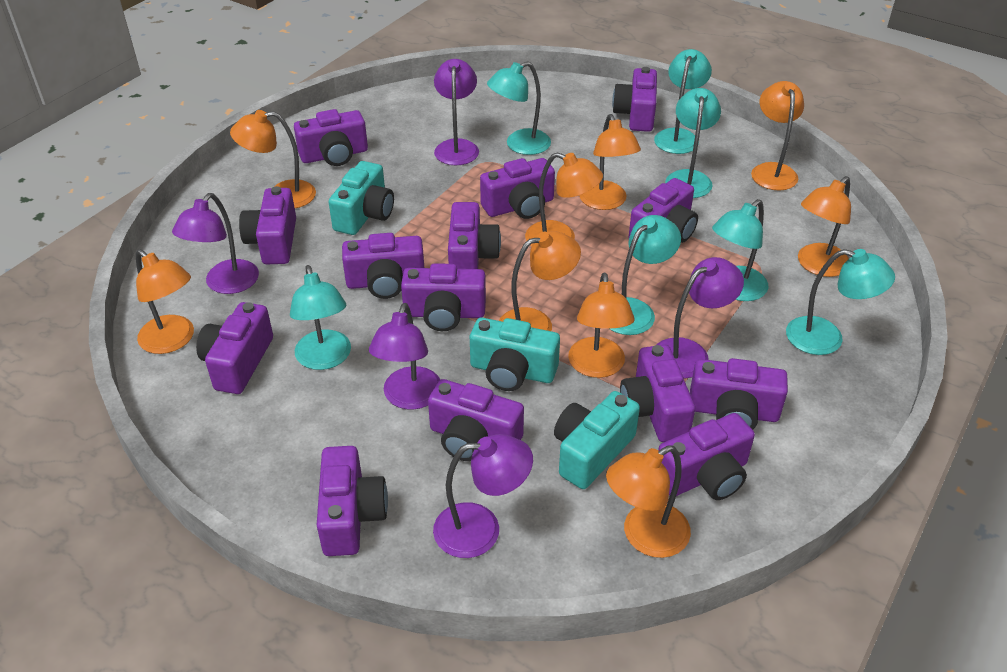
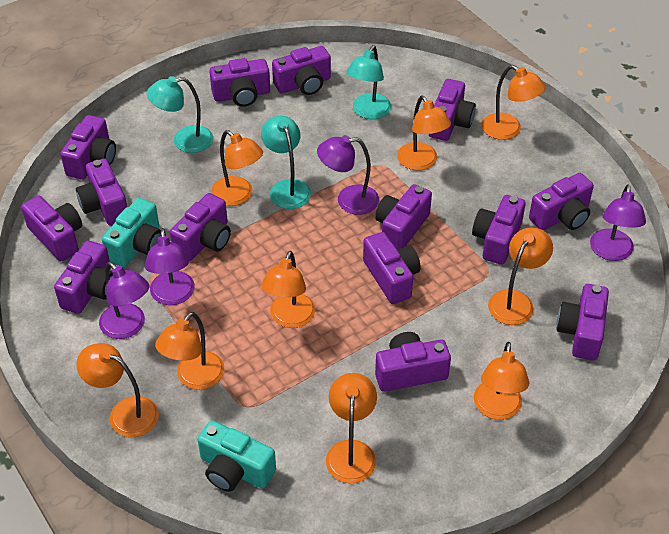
purple lamp: 5 -> 4
turquoise camera: 3 -> 2
turquoise lamp: 7 -> 3

